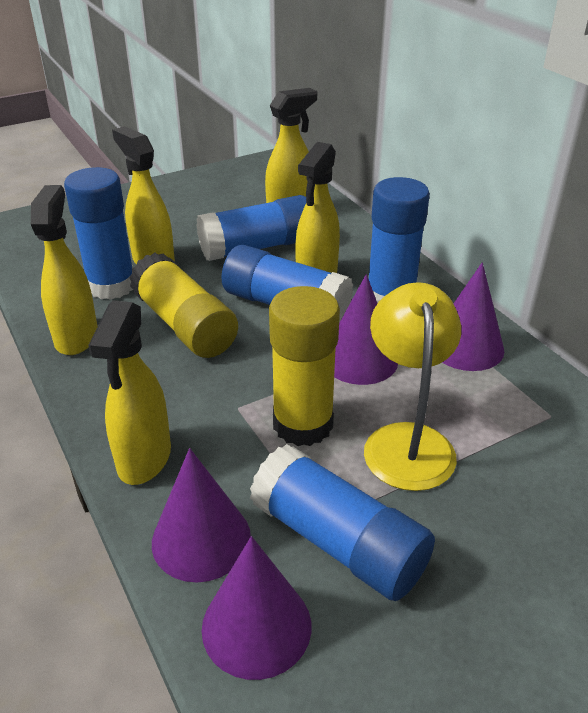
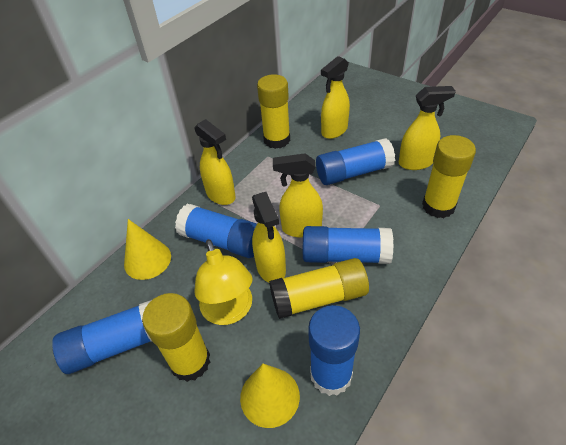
purple cone: 4 -> 0
yellow cone: 0 -> 2
yellow glue stick: 2 -> 4

